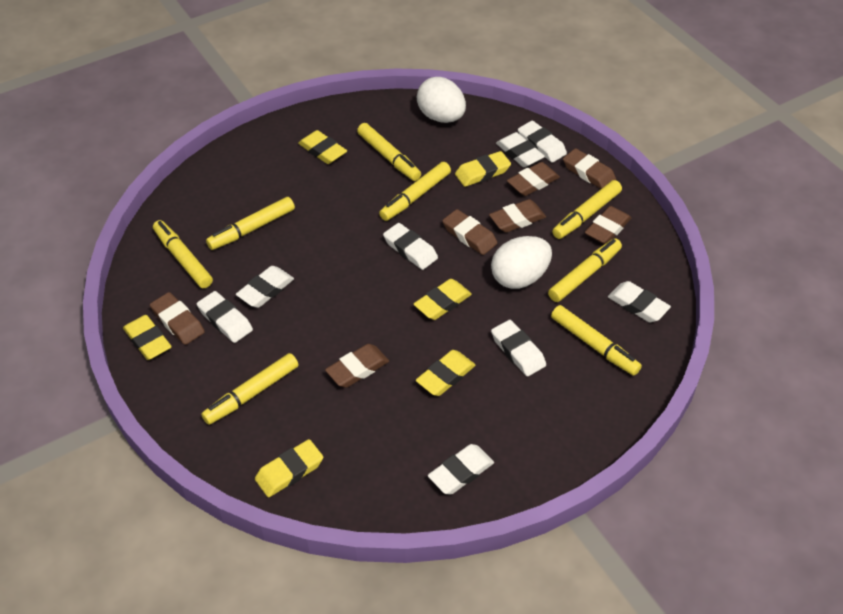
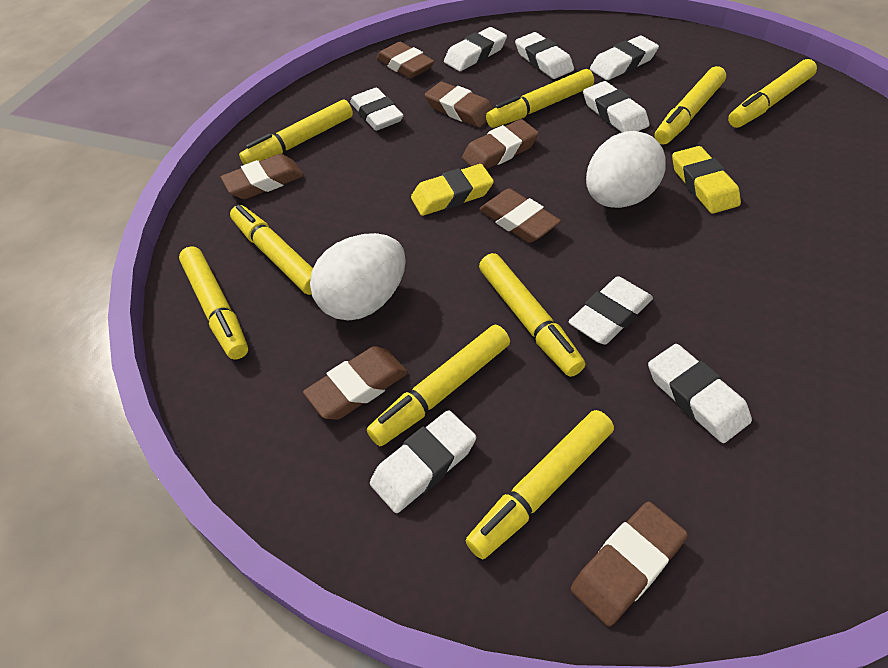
yellow eraser: 6 -> 2
yellow marker: 8 -> 9

